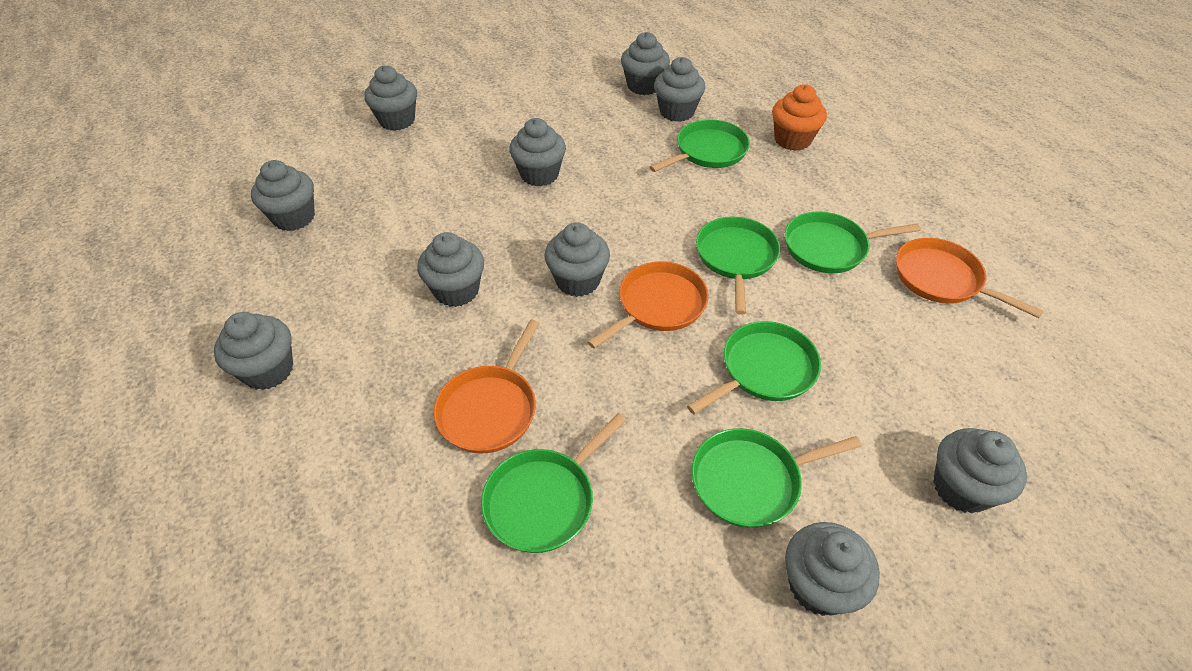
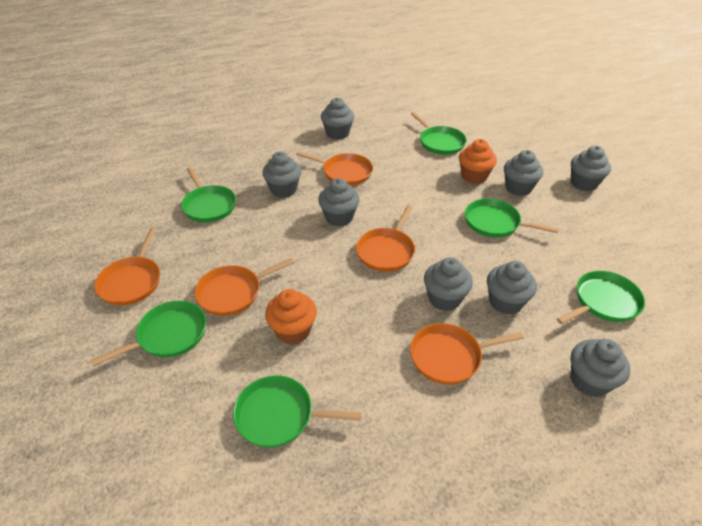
grey cupcake: 10 -> 8
orange cupcake: 1 -> 2
orange pan: 3 -> 5

